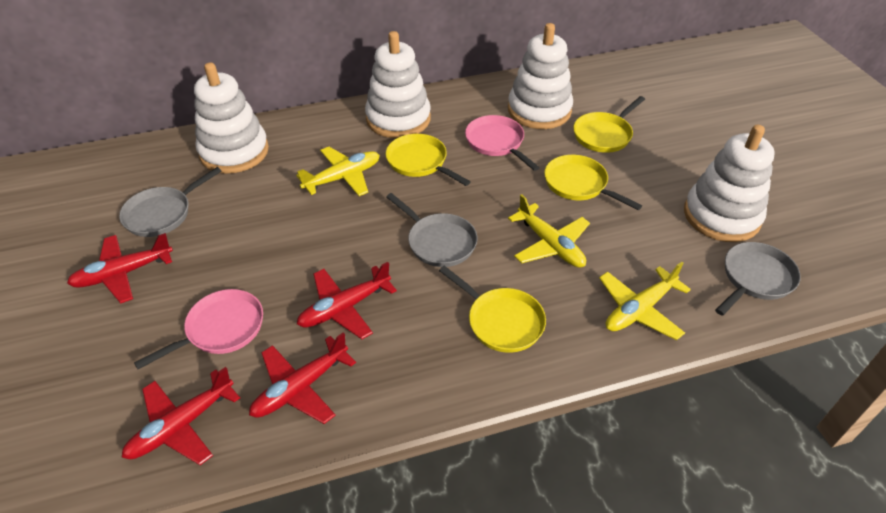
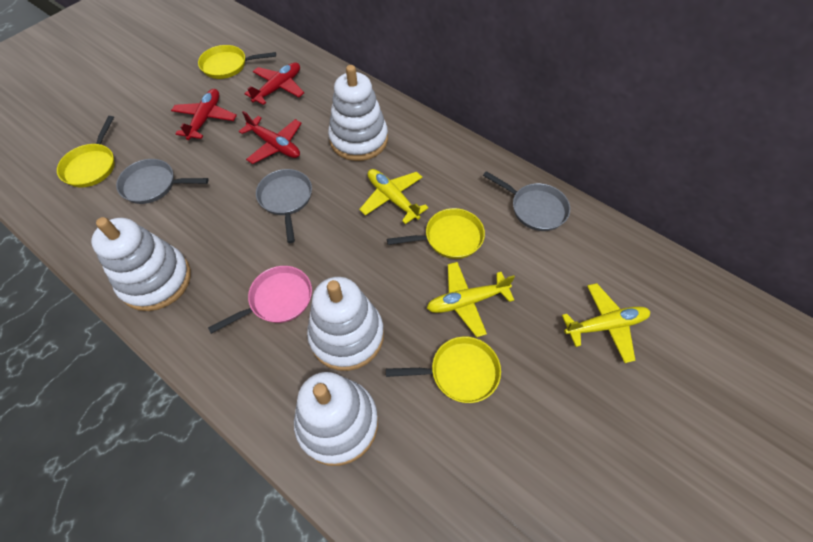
pink pan: 2 -> 1
red plane: 4 -> 3

